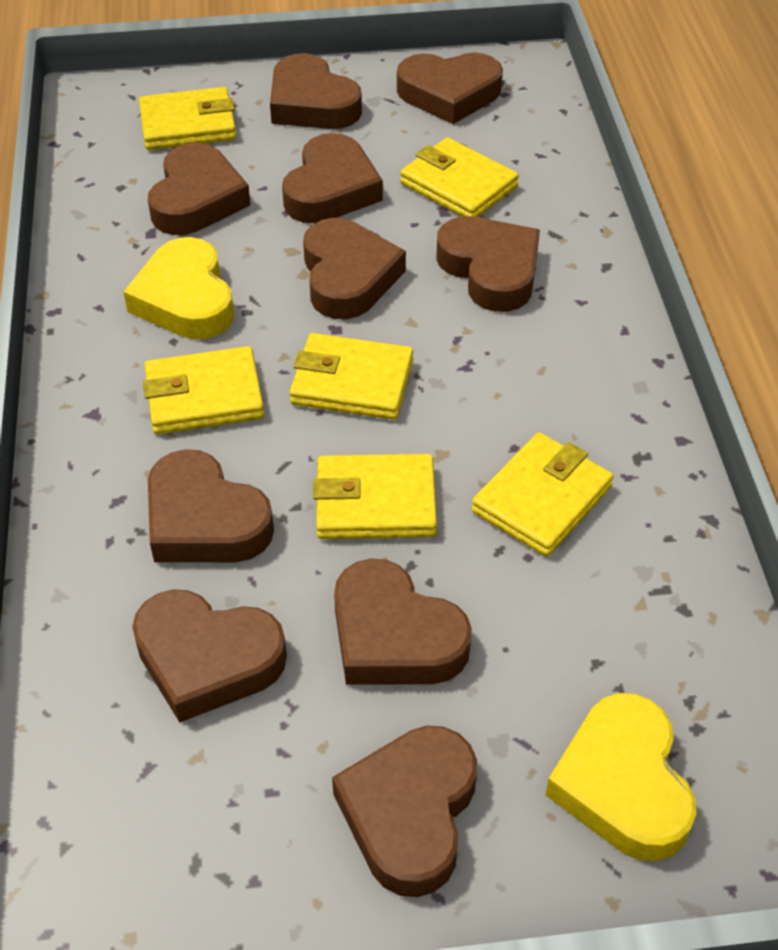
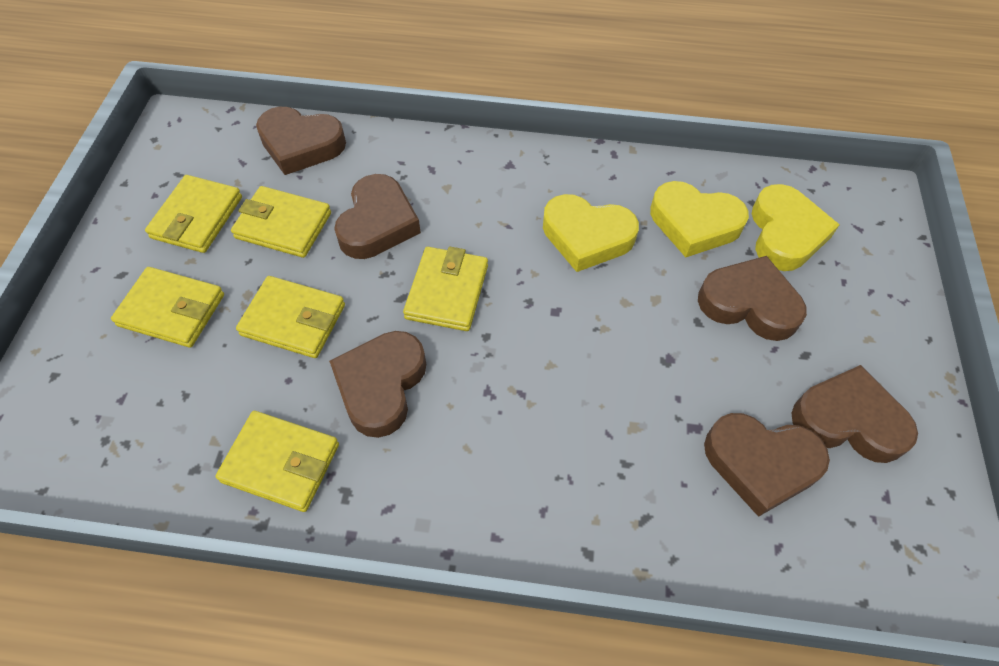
brown heart: 10 -> 6
yellow heart: 2 -> 3

